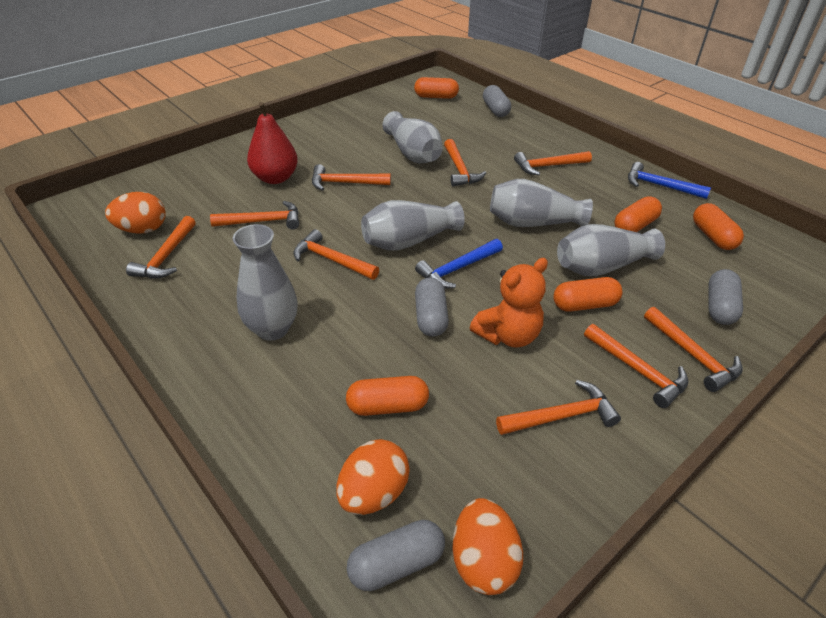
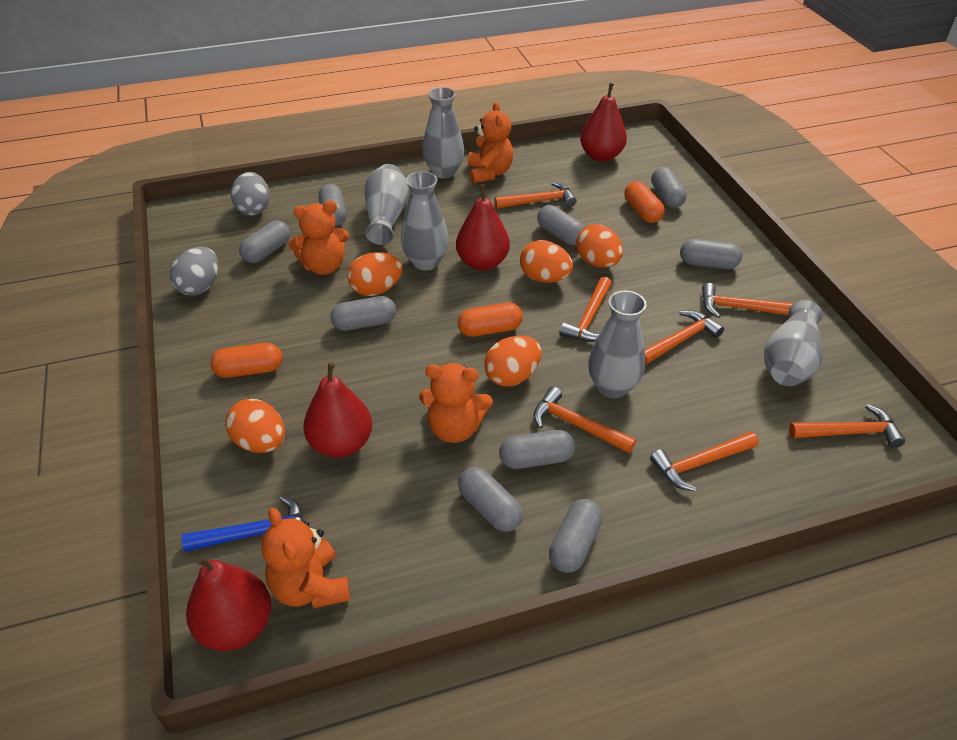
blue hammer: 2 -> 1
grey capsule: 4 -> 9
grey egg: 0 -> 2
orange capsule: 5 -> 3
orange egg: 3 -> 5
orange hammer: 9 -> 7
orange teddy bear: 1 -> 4
red pear: 1 -> 4

